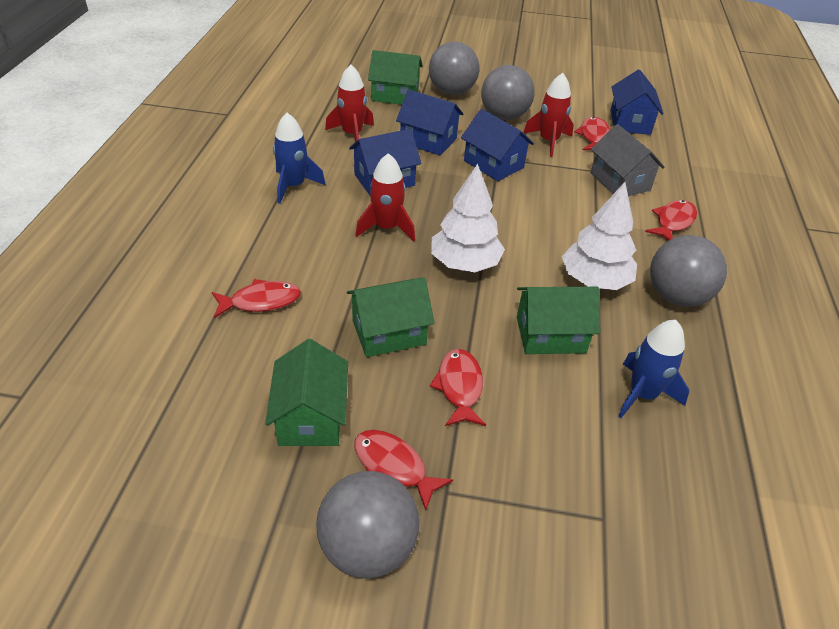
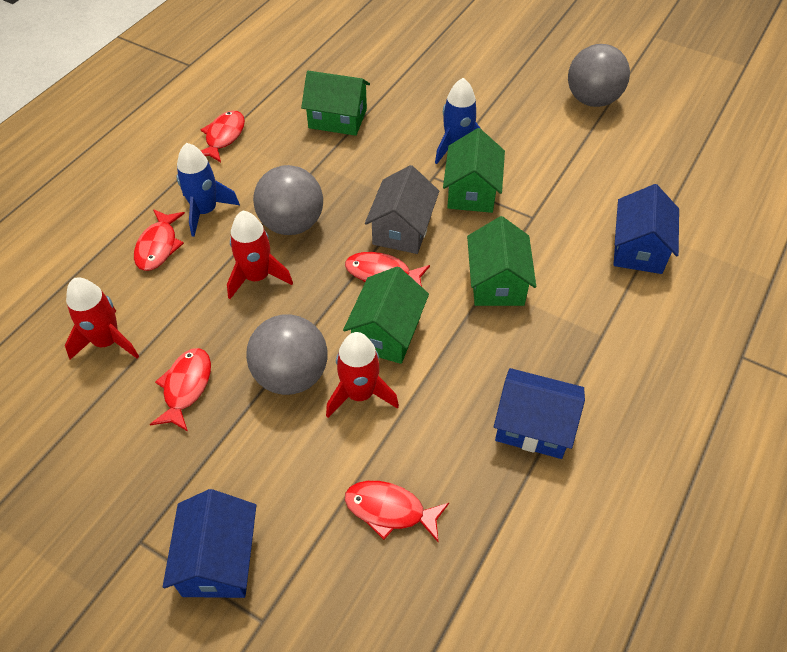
blue house: 4 -> 3
grey ball: 4 -> 3
white tree: 2 -> 0

